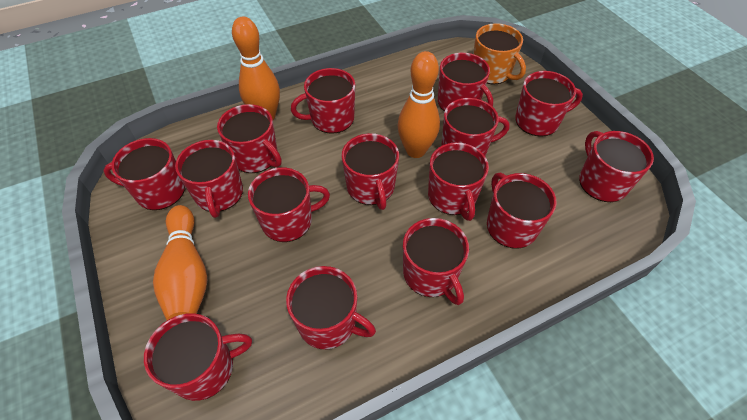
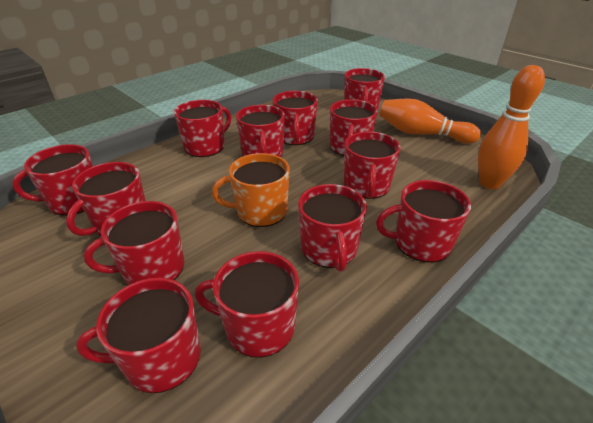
orange bowling pin: 3 -> 2
red mug: 15 -> 13

